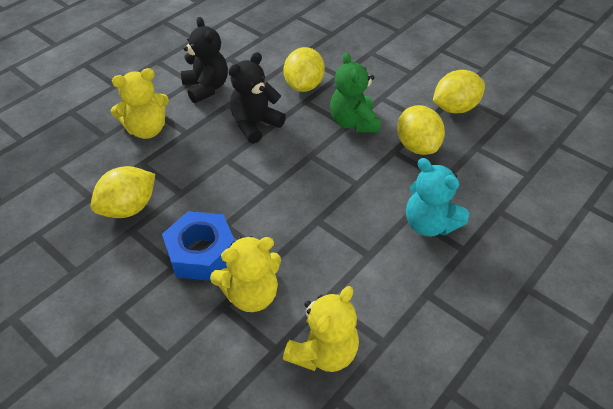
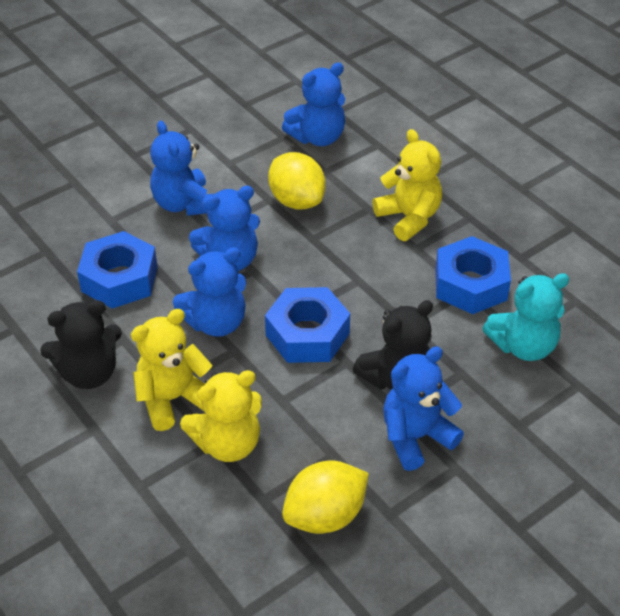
blue nut: 1 -> 3
blue teddy bear: 0 -> 5
green teddy bear: 1 -> 0
yellow lemon: 4 -> 2

